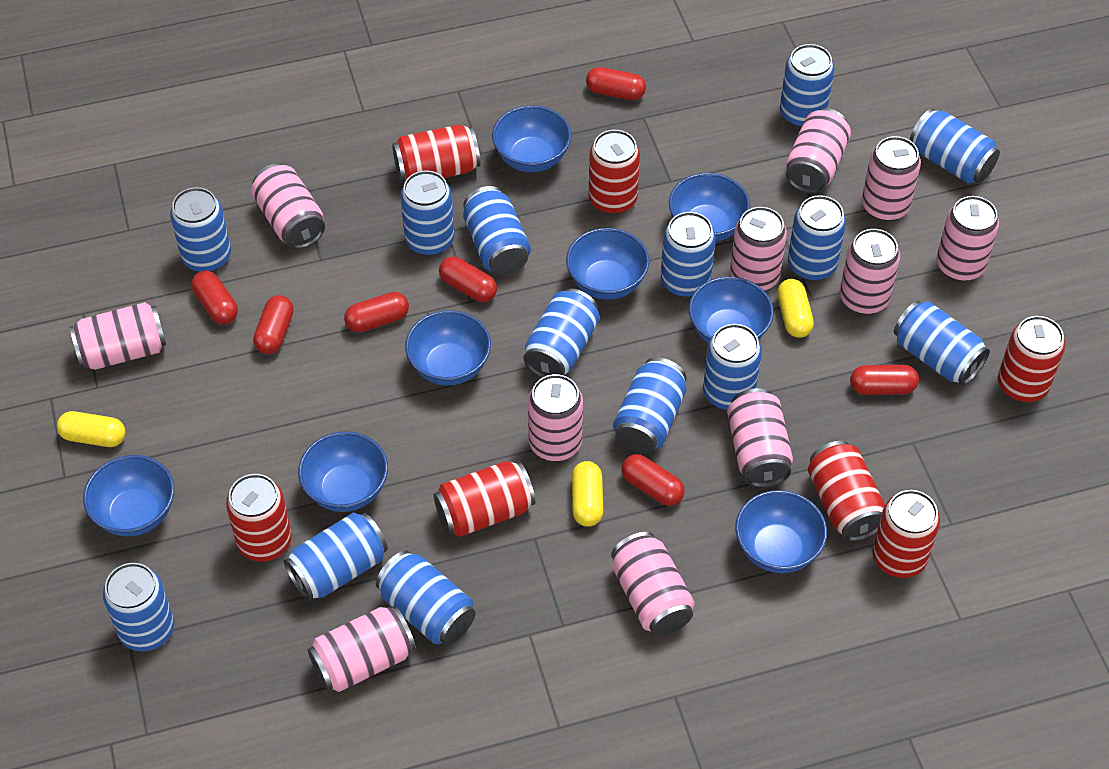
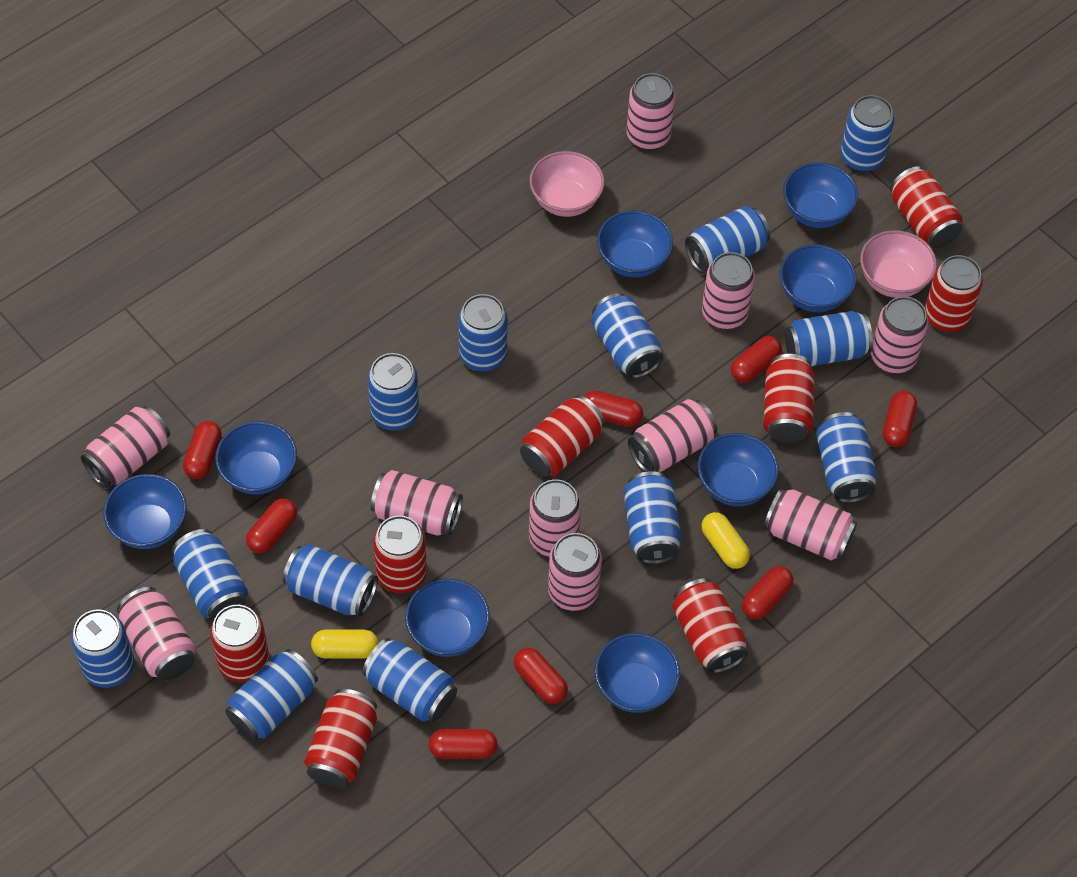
blue can: 14 -> 13
pink bowl: 0 -> 2
pink can: 11 -> 10
red can: 7 -> 8
red capsule: 7 -> 8
yellow capsule: 3 -> 2

